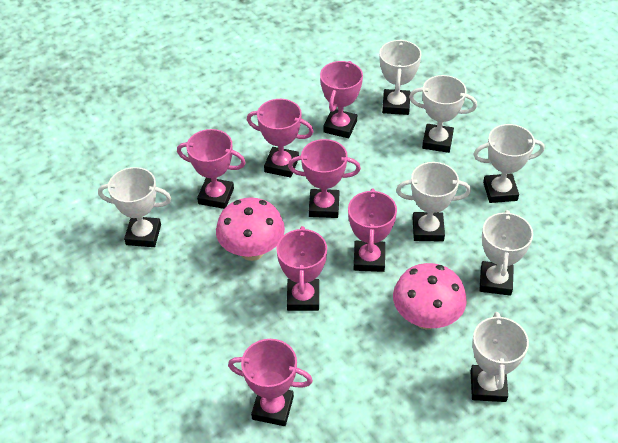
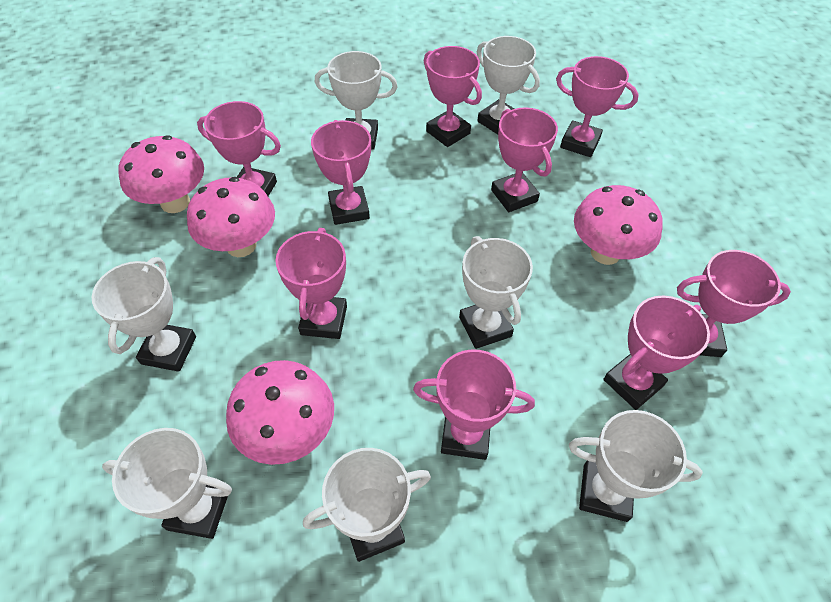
pink mushroom: 2 -> 4
pink trophy: 7 -> 9

